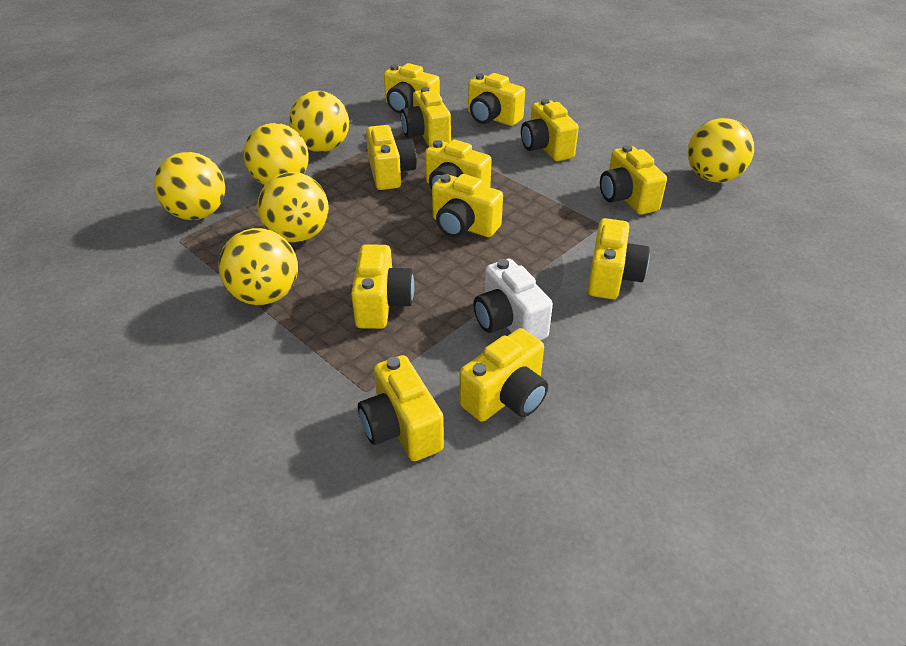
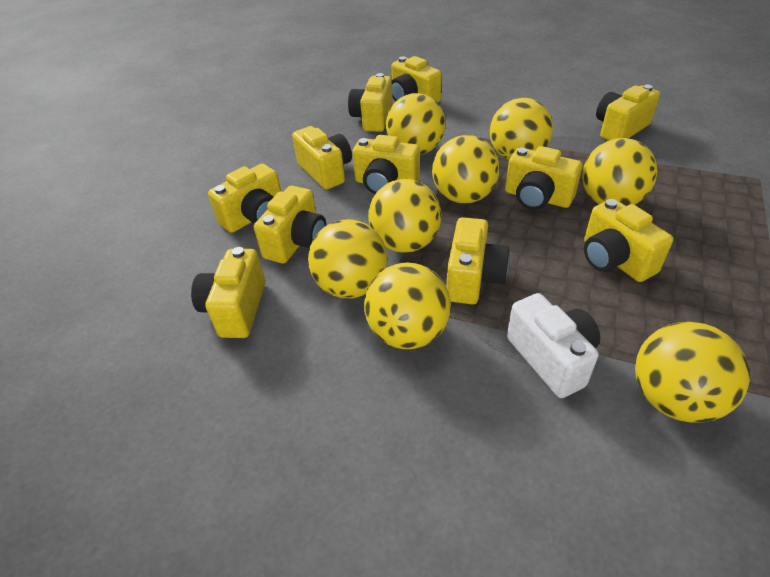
yellow ball: 6 -> 8
yellow camera: 12 -> 11

